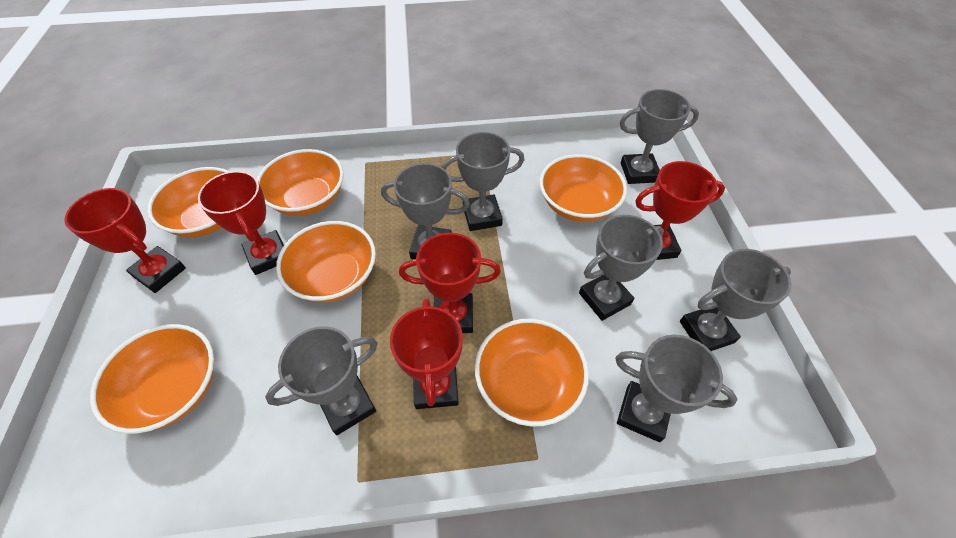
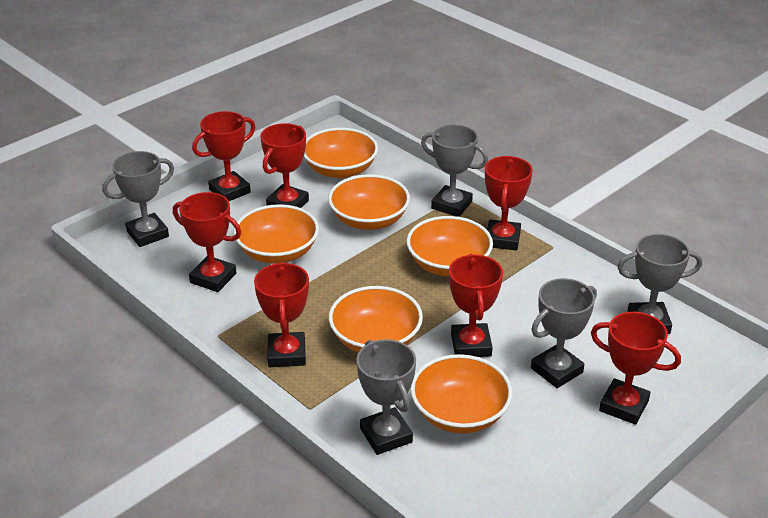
grey trophy: 7 -> 5
red trophy: 5 -> 7

